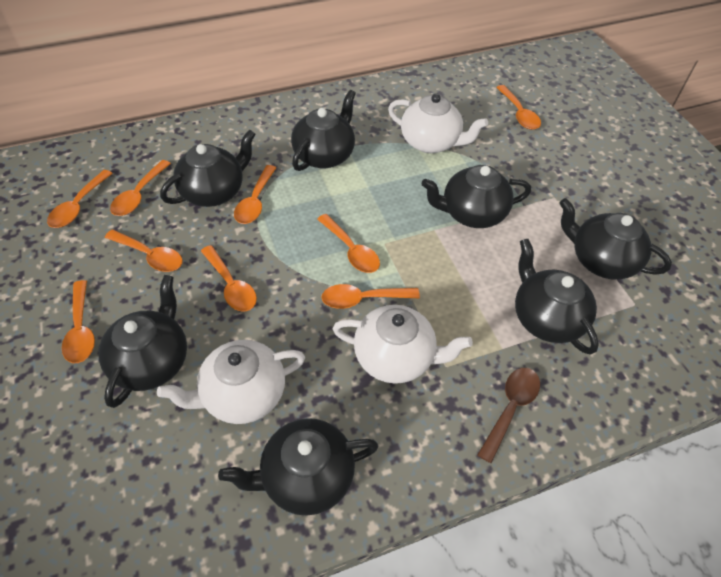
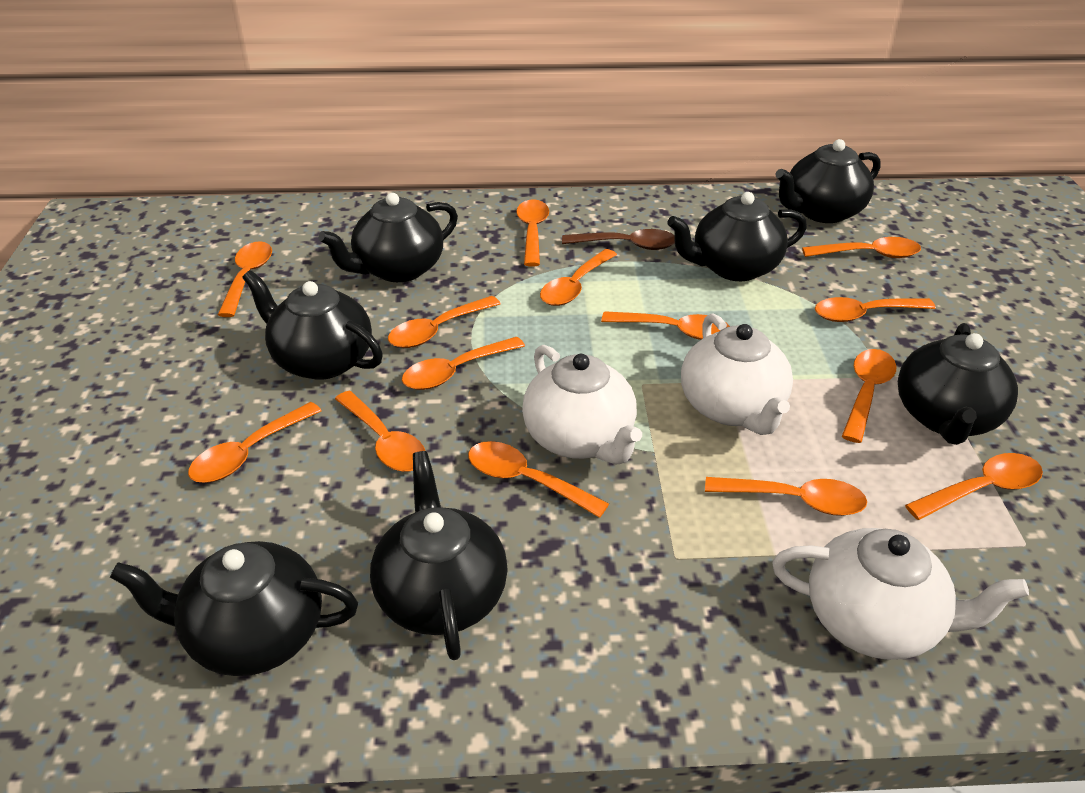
orange spoon: 9 -> 14

